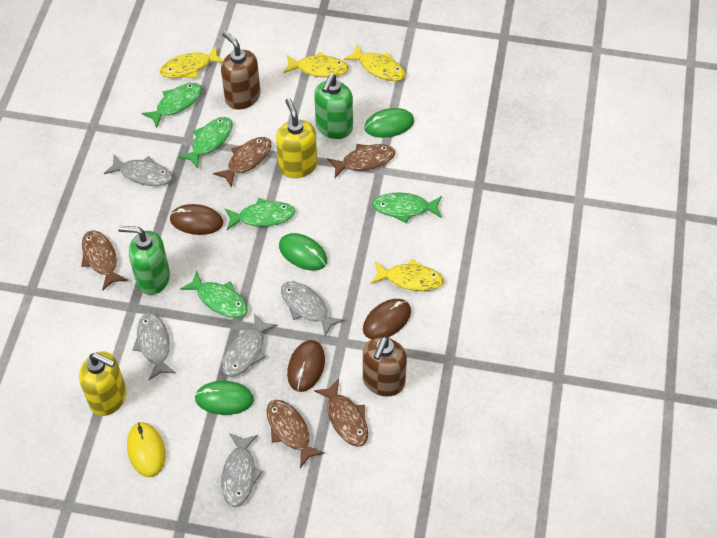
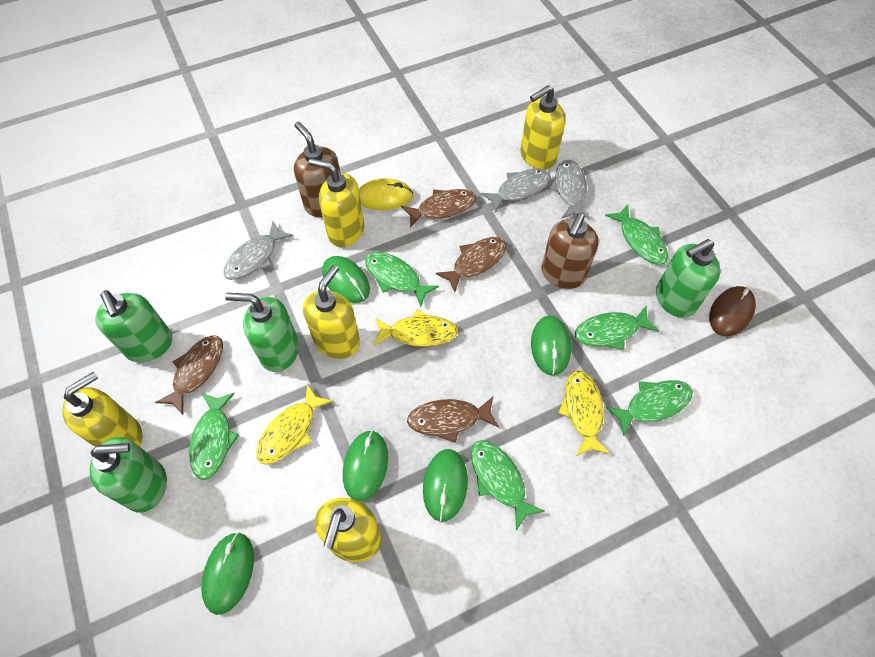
brown fish: 5 -> 4
brown mouse: 3 -> 1
green fish: 5 -> 6
green mouse: 3 -> 5
green soap dispenser: 2 -> 4
grey fish: 5 -> 3
yellow fish: 4 -> 3
yellow soap dispenser: 2 -> 5

